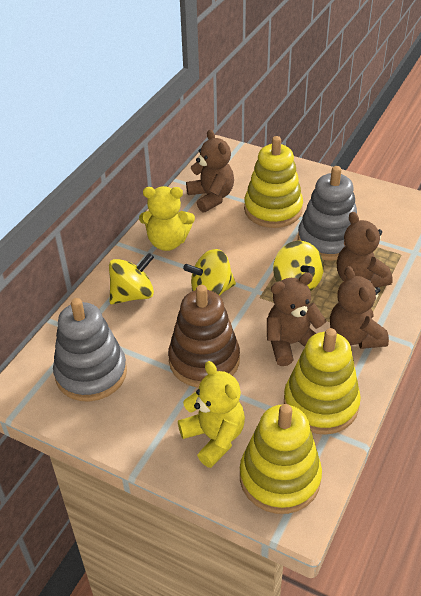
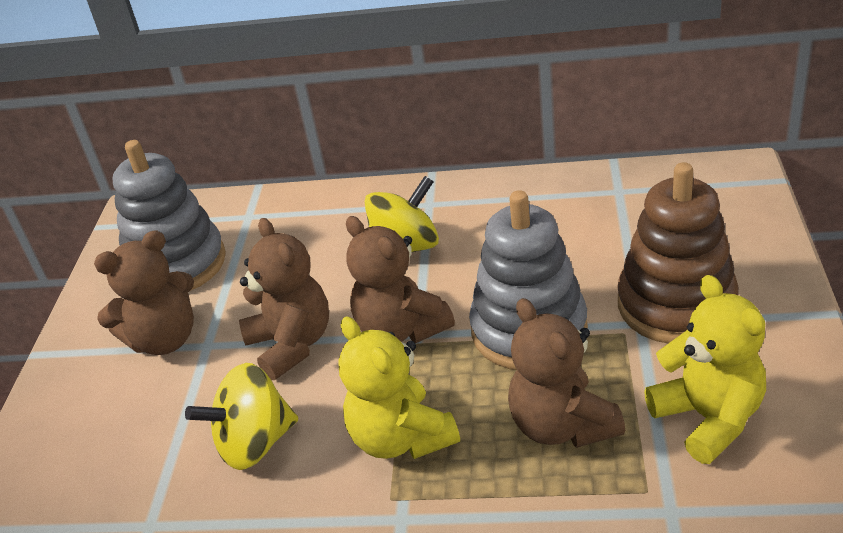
yellow spinning top: 3 -> 2
yellow stacking toy: 3 -> 0

